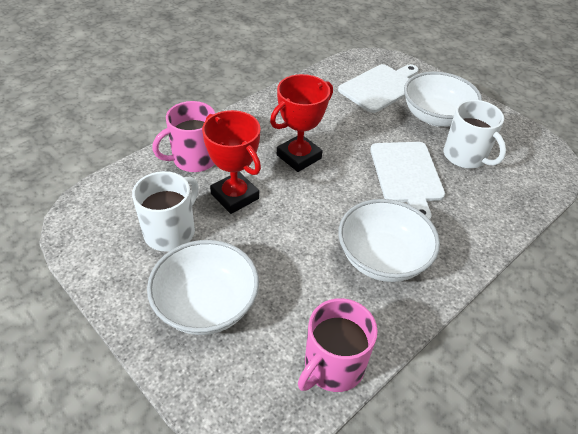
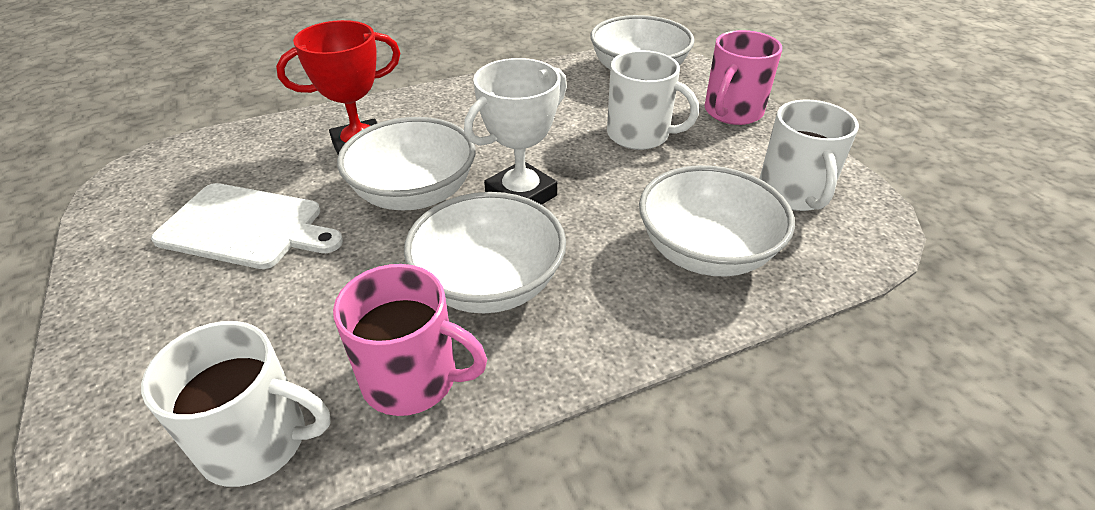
red trophy: 2 -> 1
white bowl: 3 -> 4
white cutting board: 2 -> 1
white mug: 2 -> 3
white trophy: 0 -> 1

